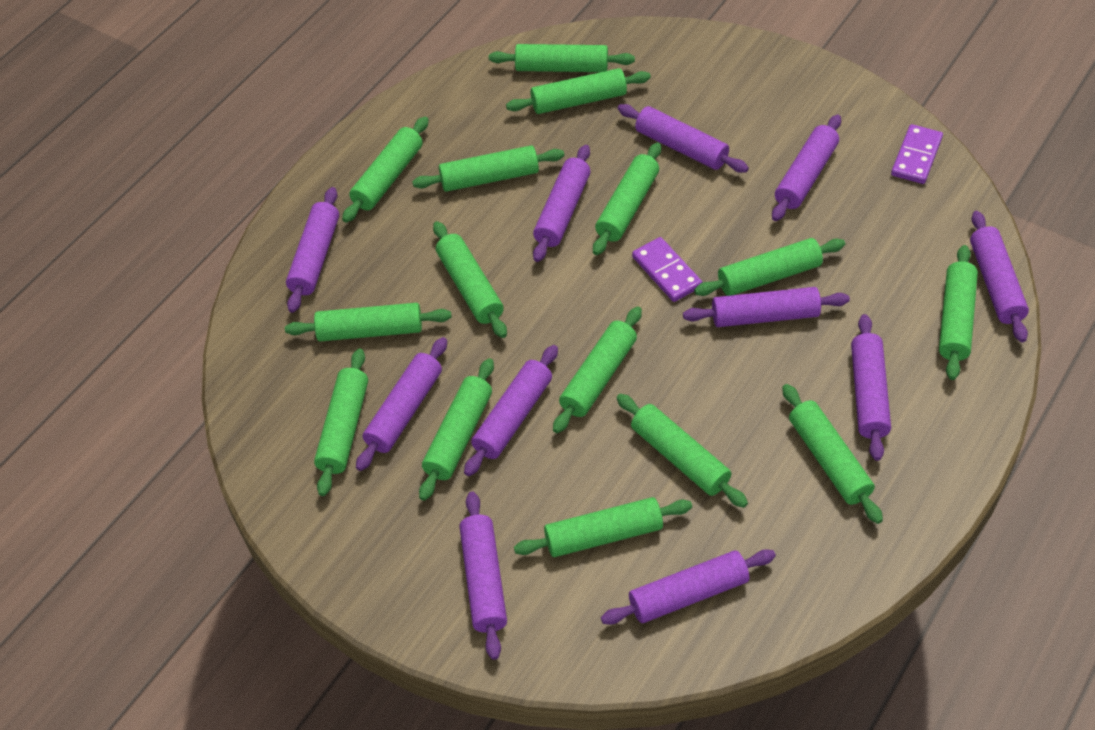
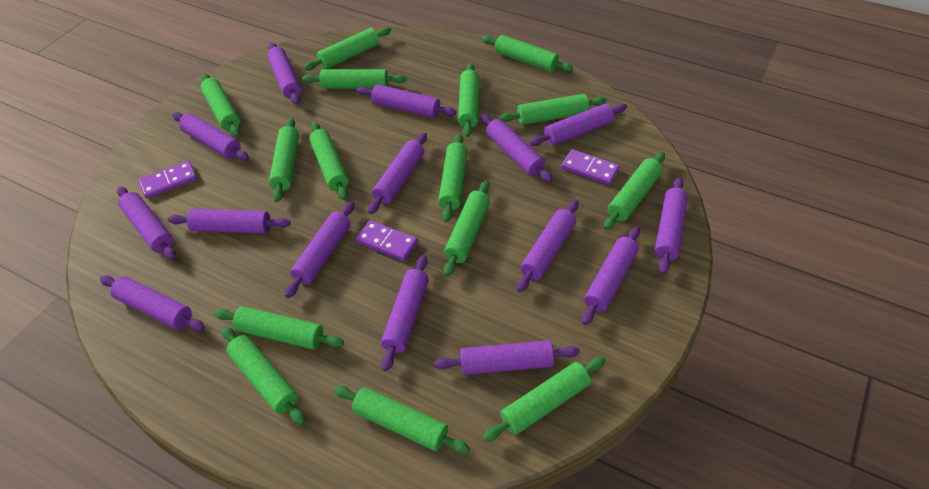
purple domino: 2 -> 3
purple rolling pin: 11 -> 15

